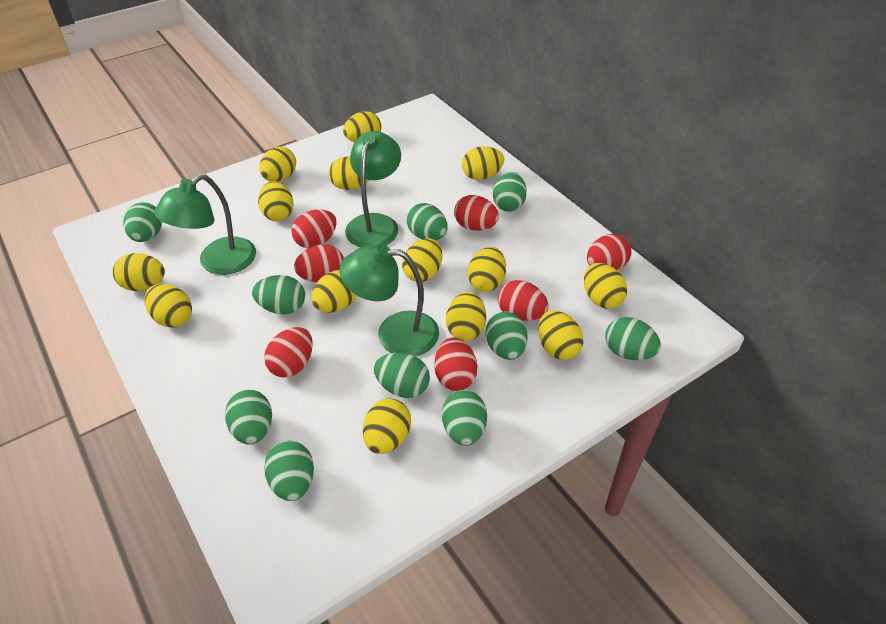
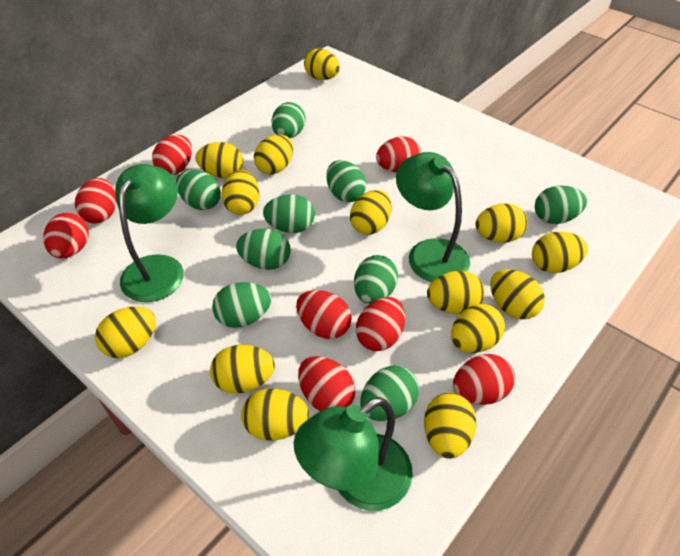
green egg: 10 -> 9
red egg: 7 -> 8

